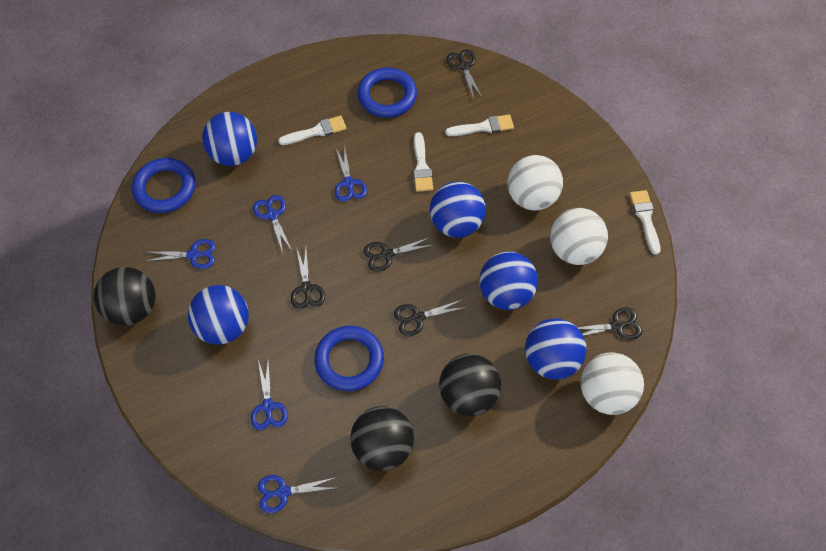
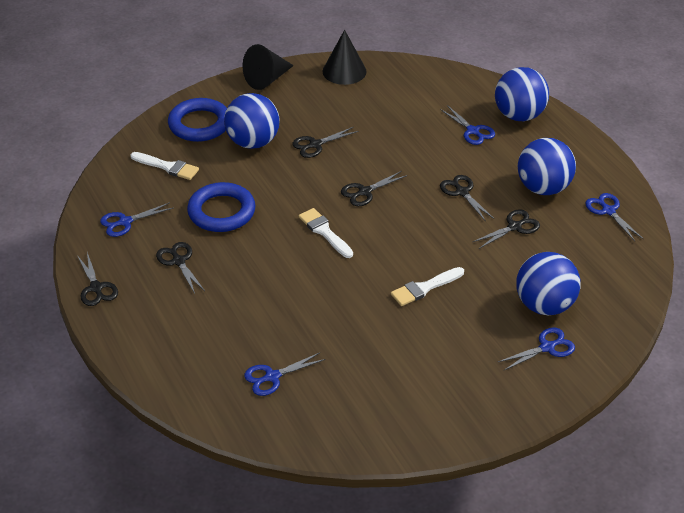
black ball: 3 -> 0
black cone: 0 -> 2
black scissors: 5 -> 6
blue ball: 5 -> 4
blue ring: 3 -> 2
white ball: 3 -> 0
white brush: 4 -> 3

